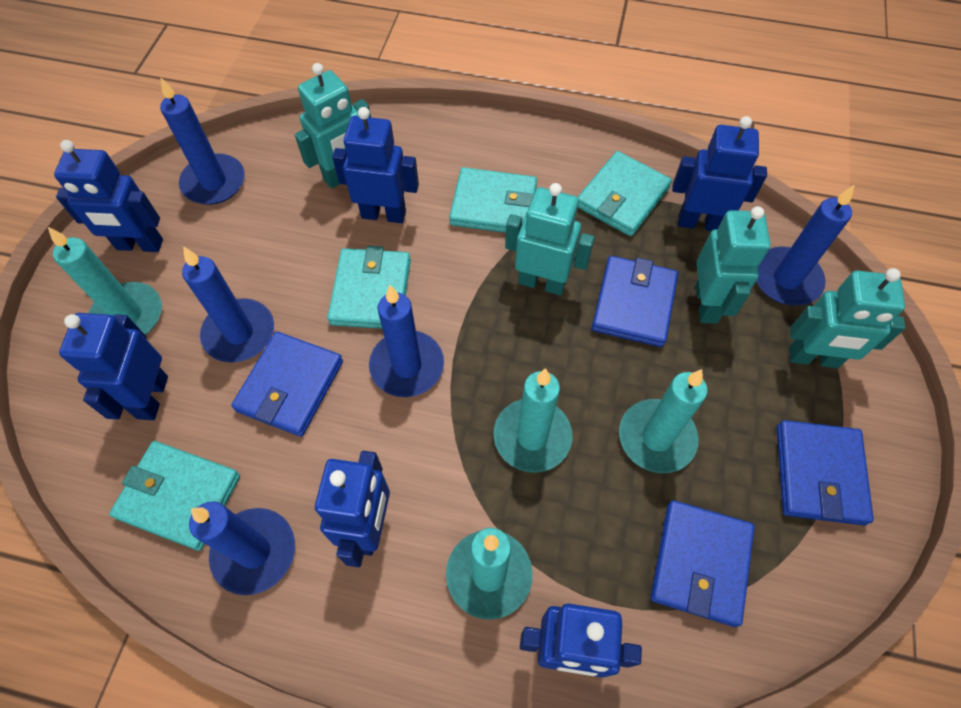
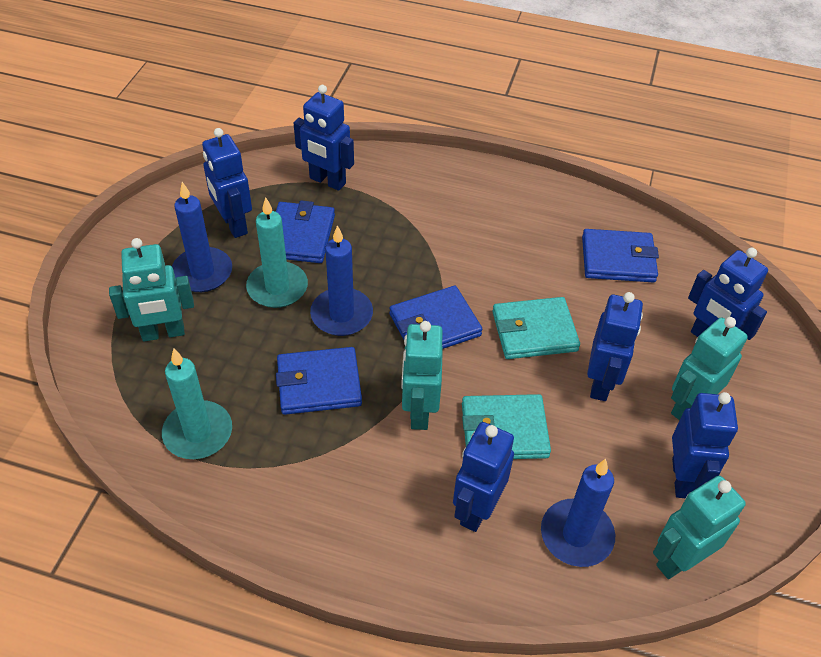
blue candle: 5 -> 3
turquoise candle: 4 -> 2
turquoise wallet: 4 -> 2

